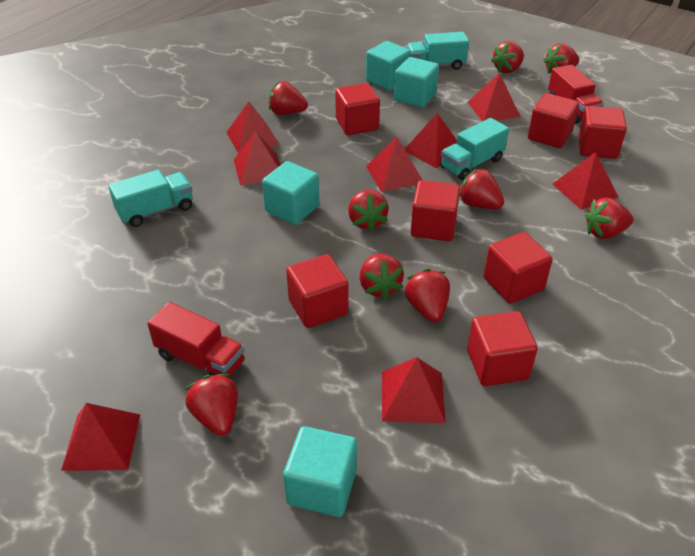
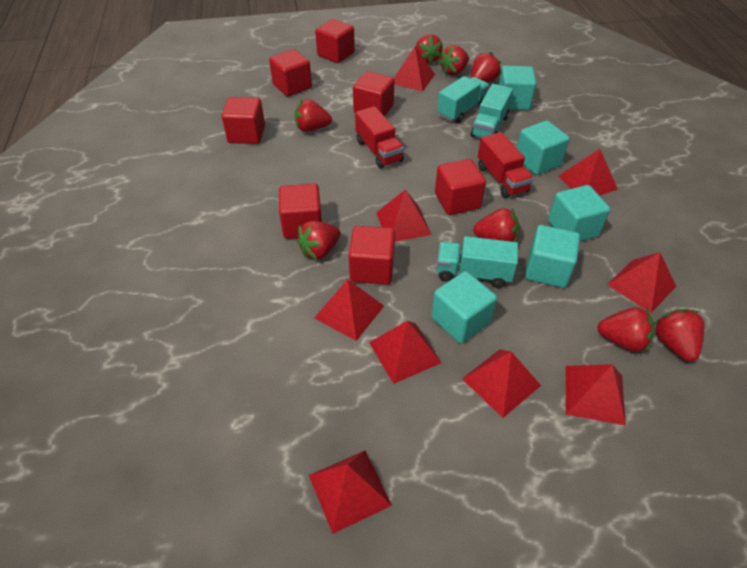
red pyramid: 8 -> 9
red strawberry: 9 -> 8
turquoise cube: 4 -> 5

